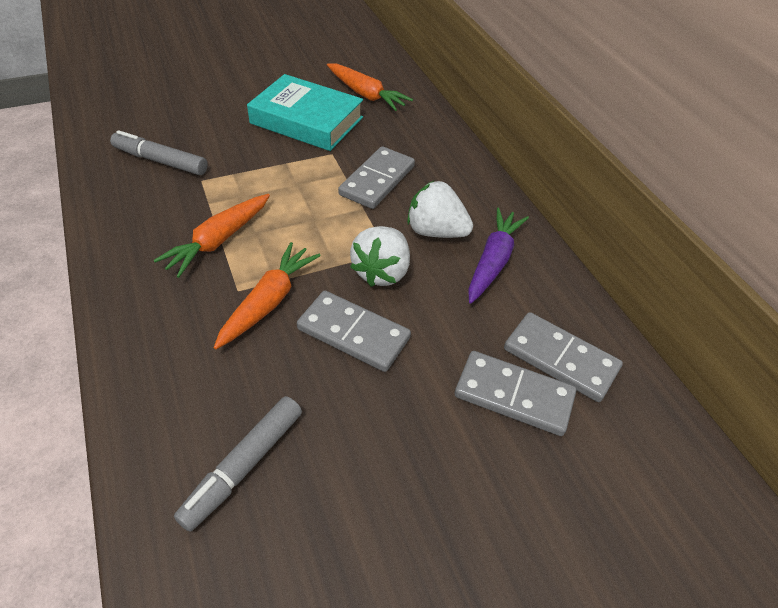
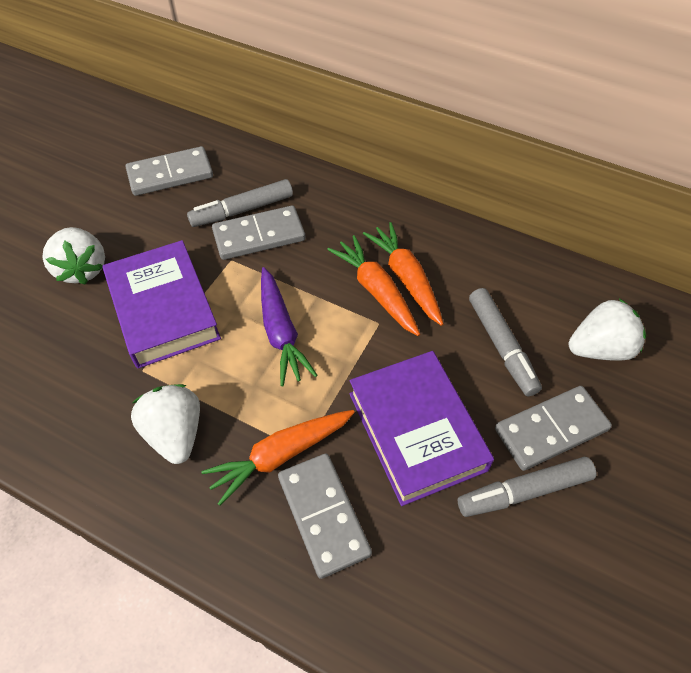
grey marker: 2 -> 3
purple book: 0 -> 2
turquoise book: 1 -> 0
white strawberry: 2 -> 3

